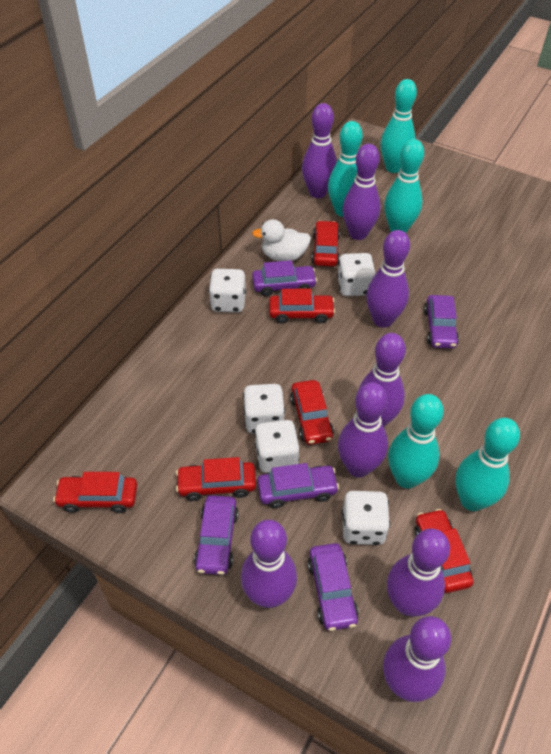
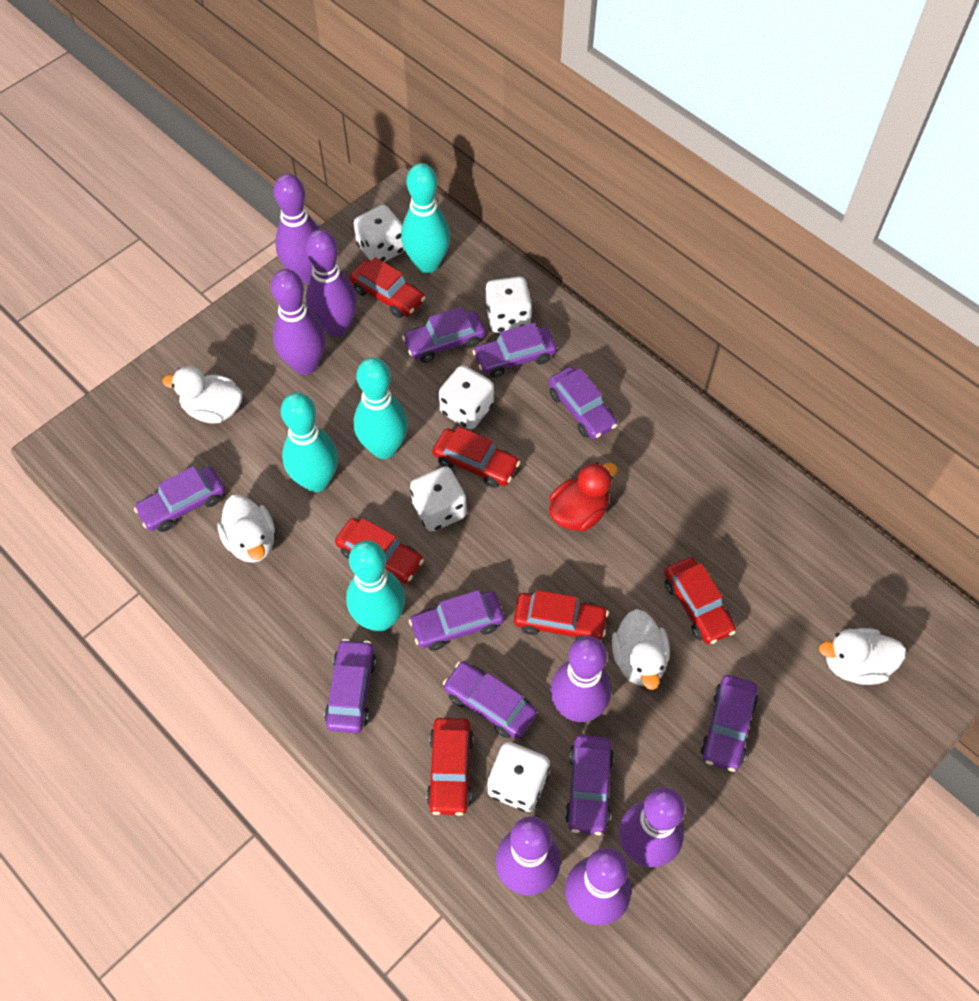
purple bowling pin: 8 -> 7
purple car: 5 -> 9
red duck: 0 -> 1
turquoise bowling pin: 5 -> 4
white duck: 1 -> 4

